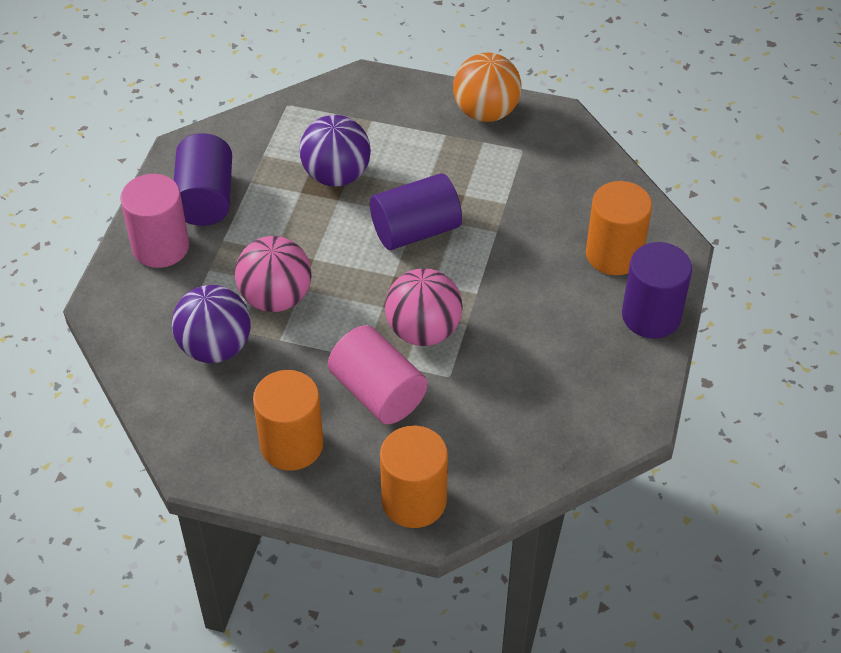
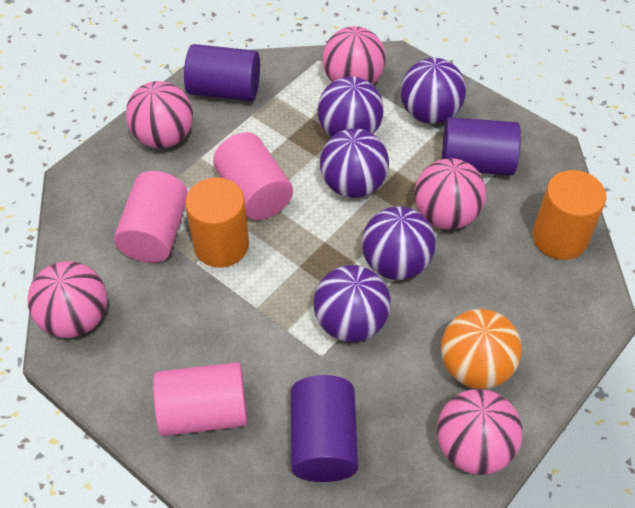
orange cylinder: 3 -> 2
pink ball: 2 -> 5
pink cylinder: 2 -> 3
purple ball: 2 -> 5

